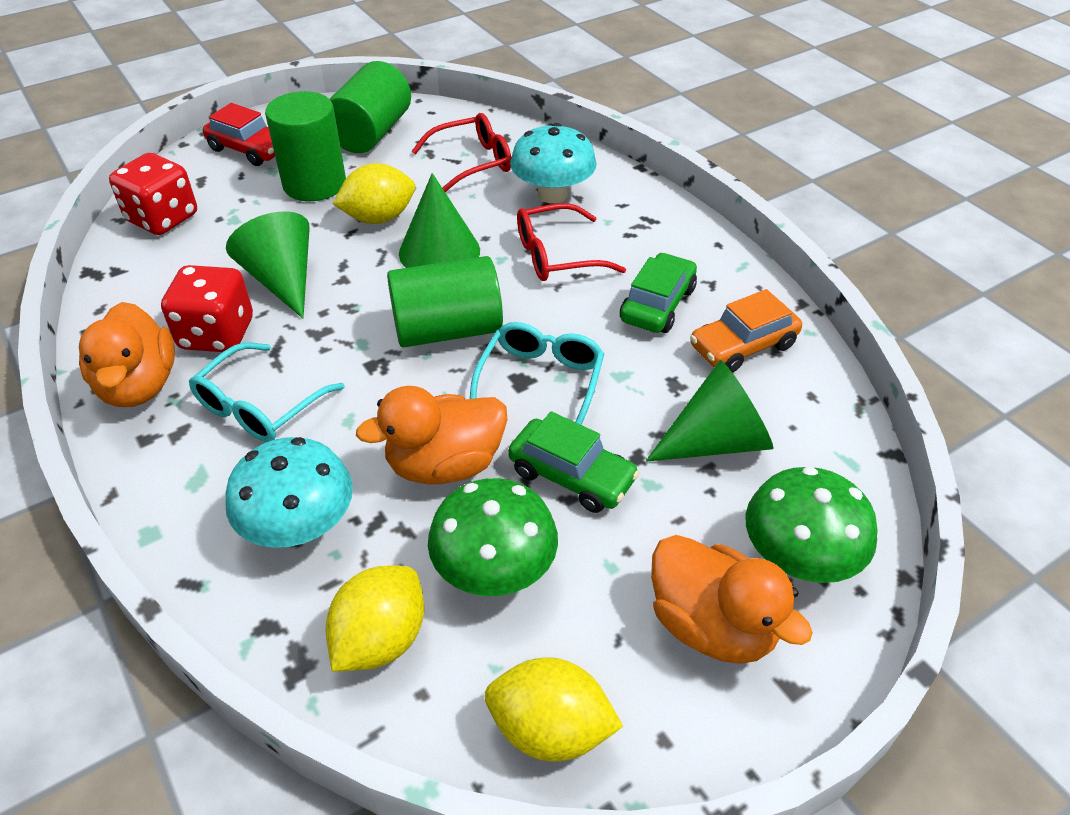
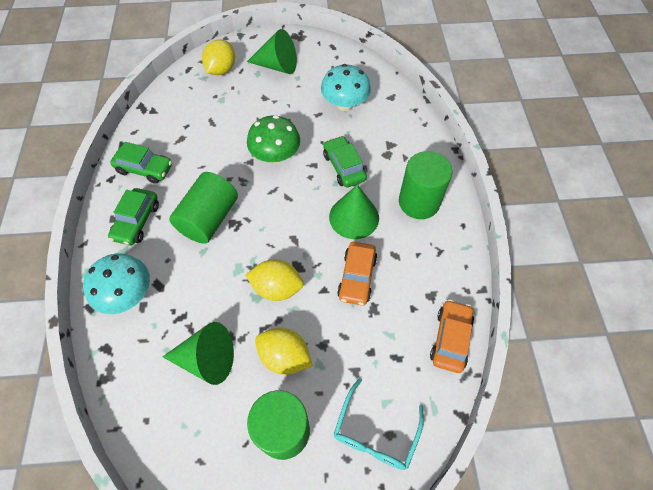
green car: 2 -> 3
green mushroom: 2 -> 1
orange car: 1 -> 2
orange duck: 3 -> 0
red car: 1 -> 0
red dice: 2 -> 0
red glasses: 2 -> 0
turquoise glasses: 2 -> 1

